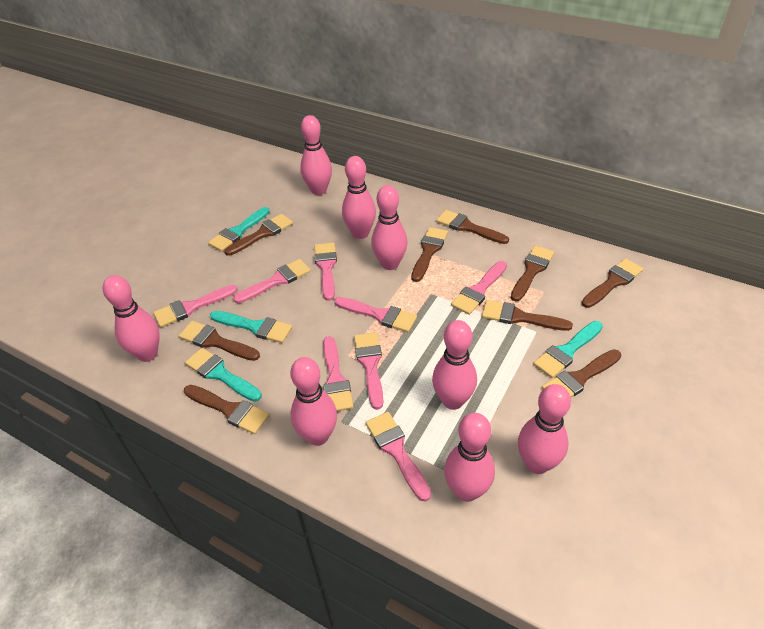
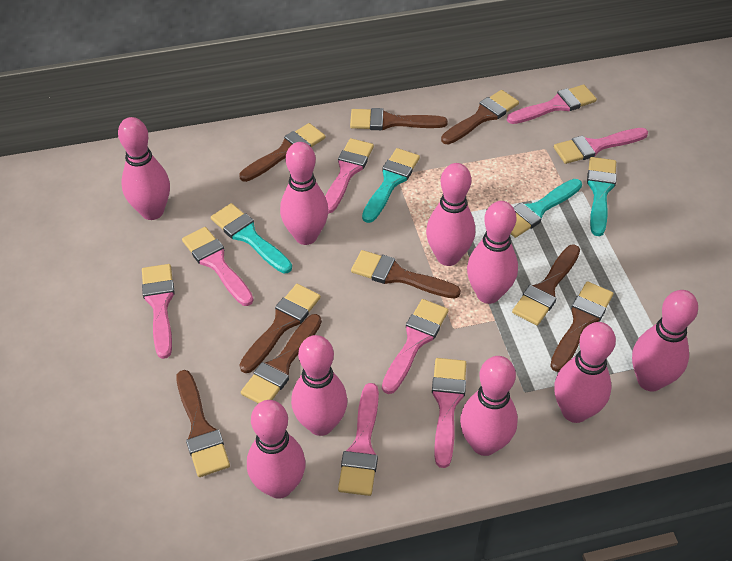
pink bowling pin: 8 -> 9

